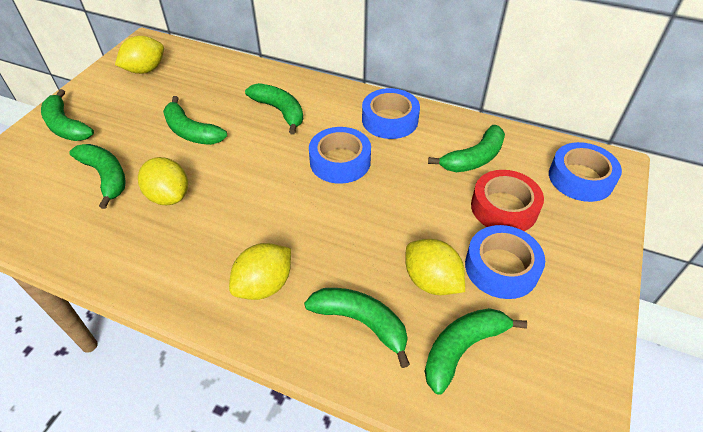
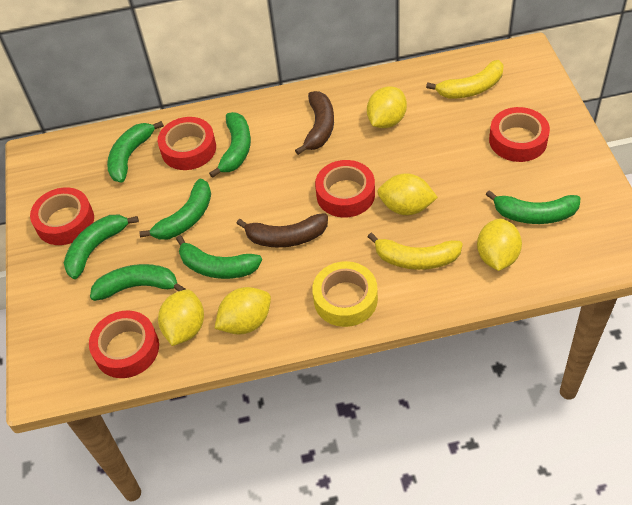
blue tape: 4 -> 0
brown banana: 0 -> 2
red tape: 1 -> 5
yellow banana: 0 -> 2
yellow lemon: 4 -> 5
yellow tape: 0 -> 1

